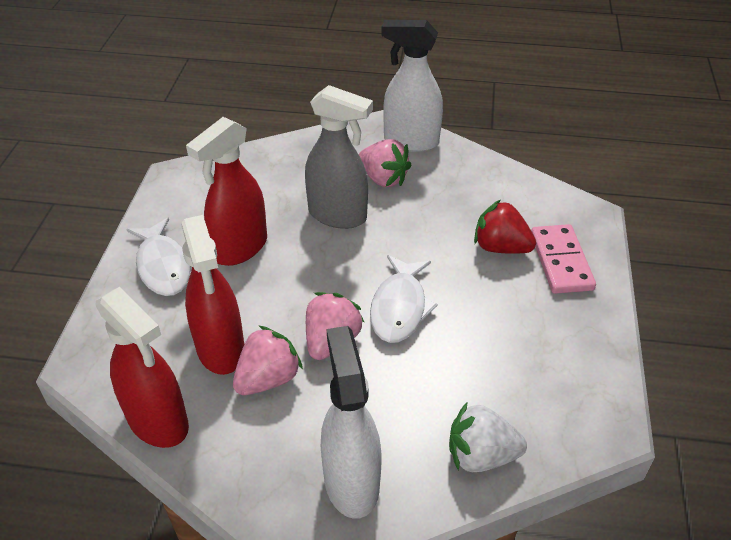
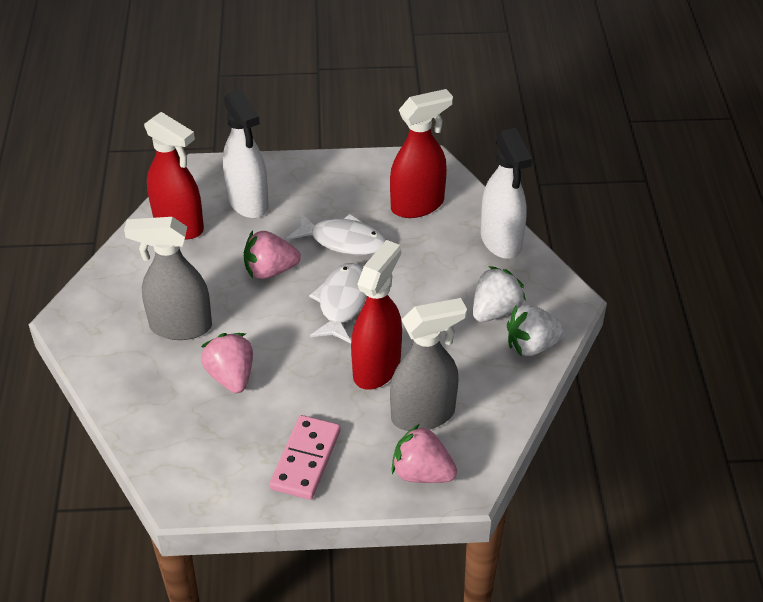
grey spray bottle: 1 -> 2
red strawberry: 1 -> 0
white strawberry: 1 -> 2

